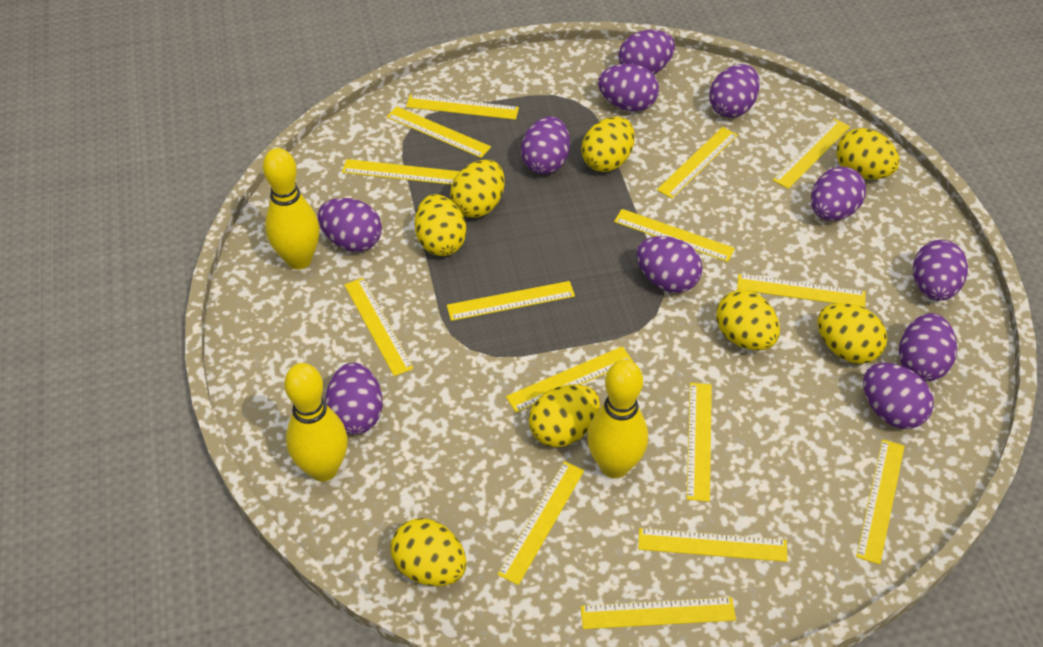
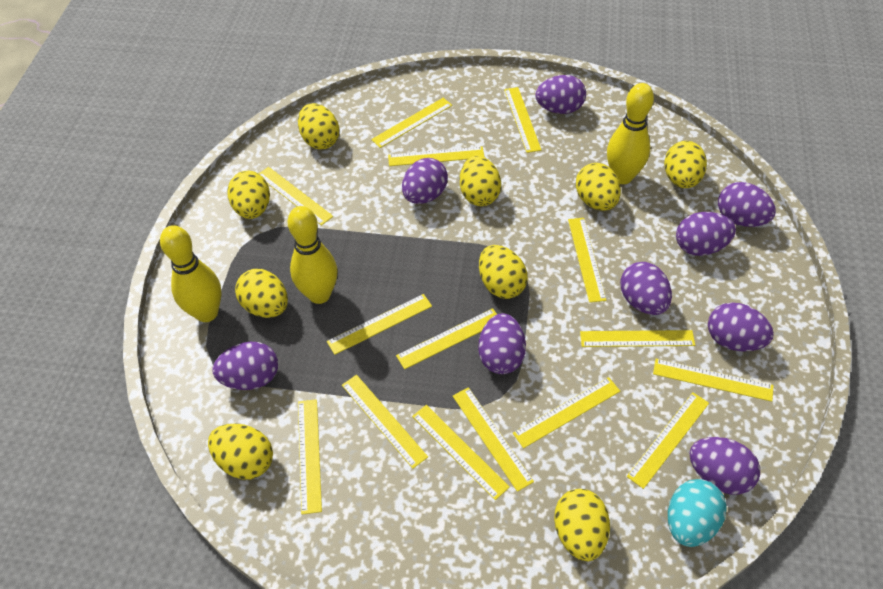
purple egg: 11 -> 9
turquoise egg: 0 -> 1
yellow egg: 8 -> 9

